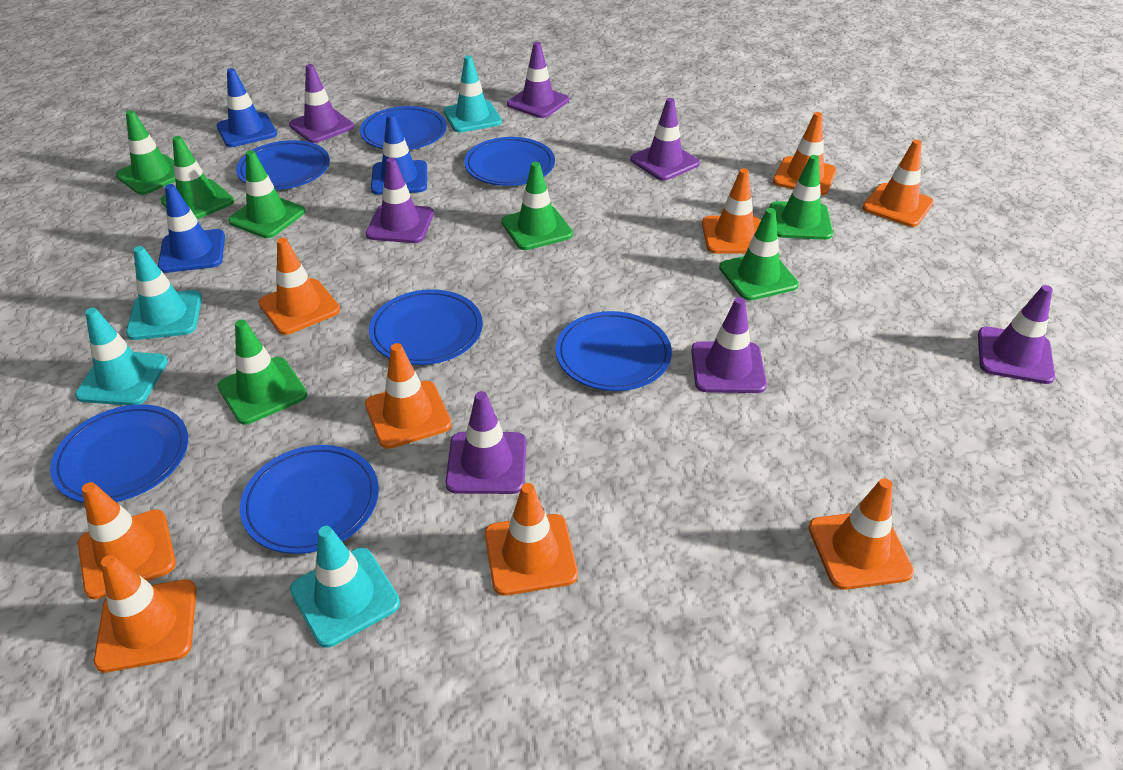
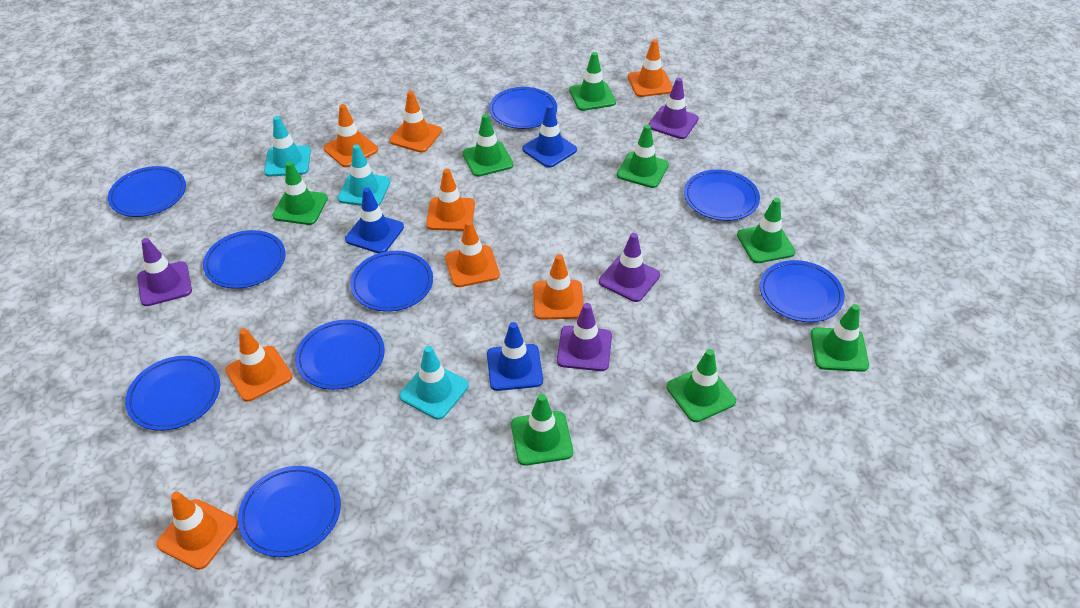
blue plate: 7 -> 9
green traffic cone: 7 -> 8
orange traffic cone: 9 -> 8
purple traffic cone: 7 -> 4
turquoise traffic cone: 4 -> 3

